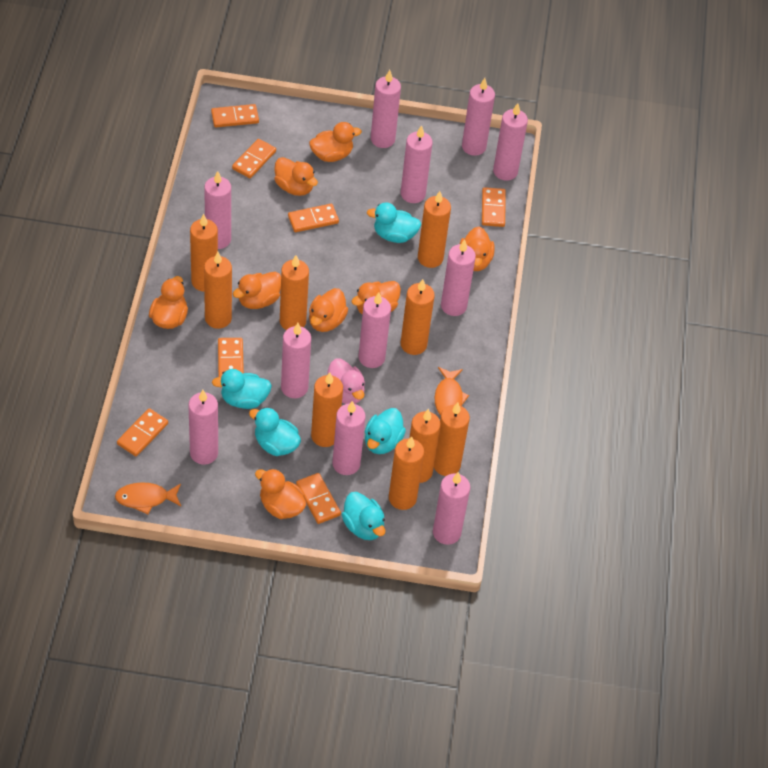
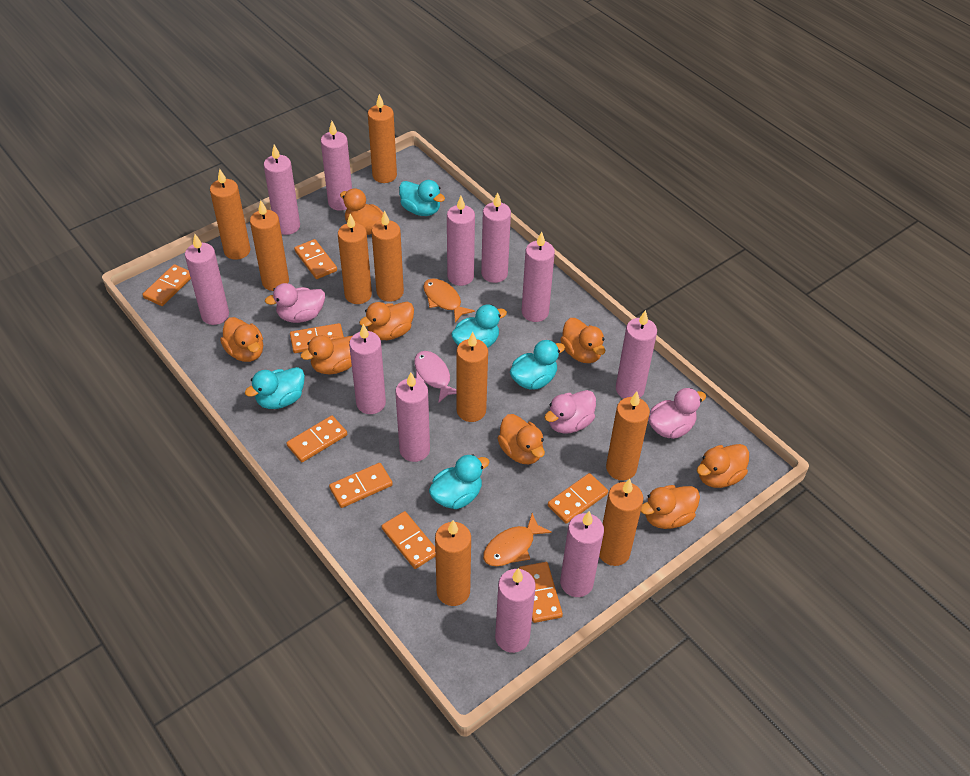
orange domino: 7 -> 8
pink duck: 1 -> 3
pink fish: 0 -> 1

